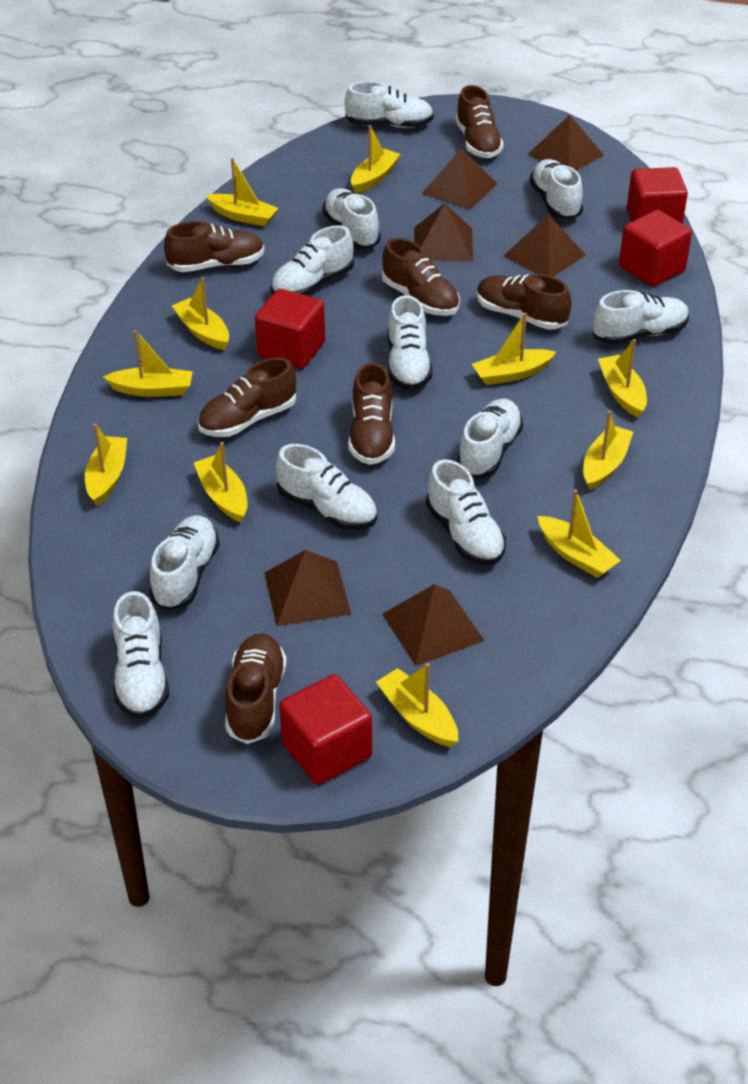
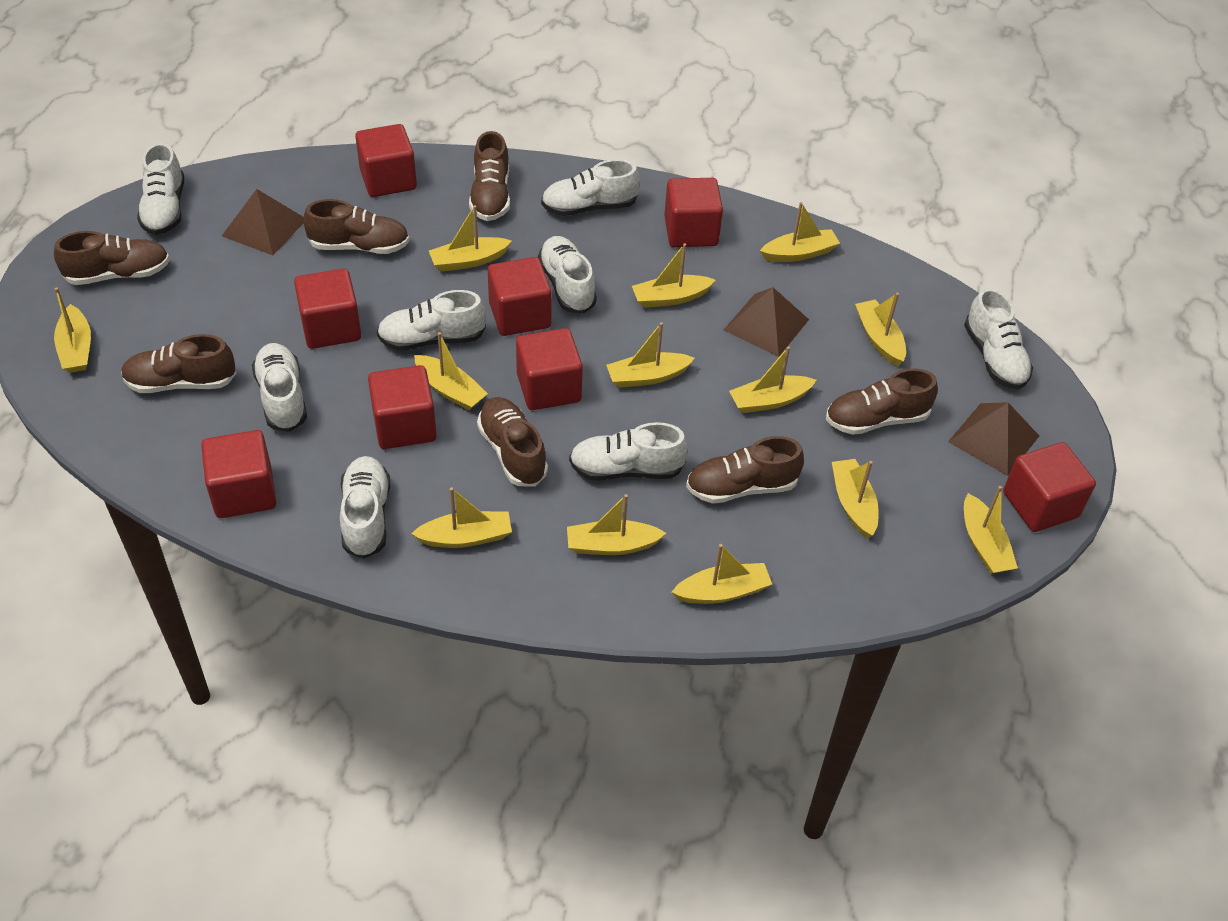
brown pyramid: 6 -> 3
red cube: 4 -> 8
white shoe: 11 -> 8
yellow boat: 11 -> 13

